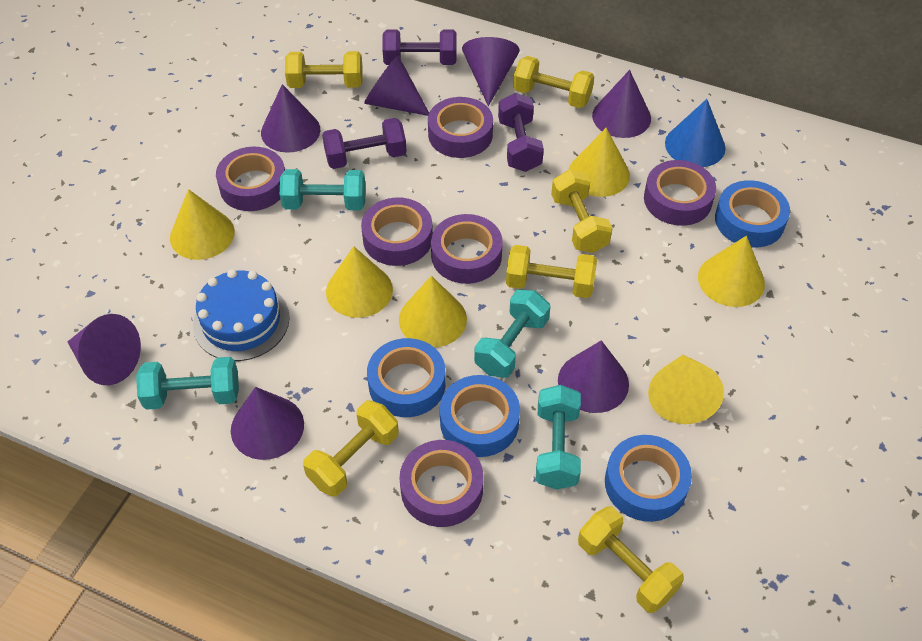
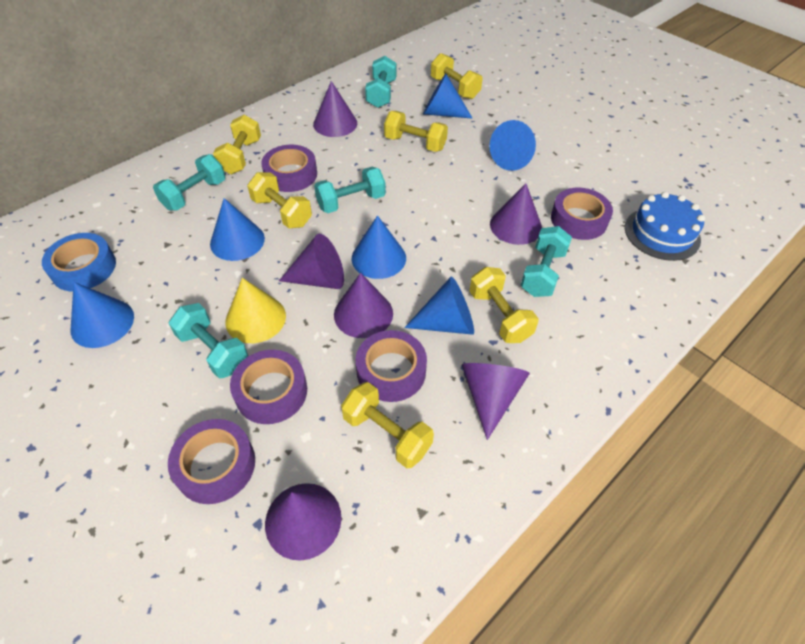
blue cone: 1 -> 6
blue tape: 4 -> 1
purple cone: 7 -> 6
purple dumbbell: 3 -> 0
purple tape: 6 -> 5
turquoise dumbbell: 4 -> 5
yellow cone: 6 -> 1

